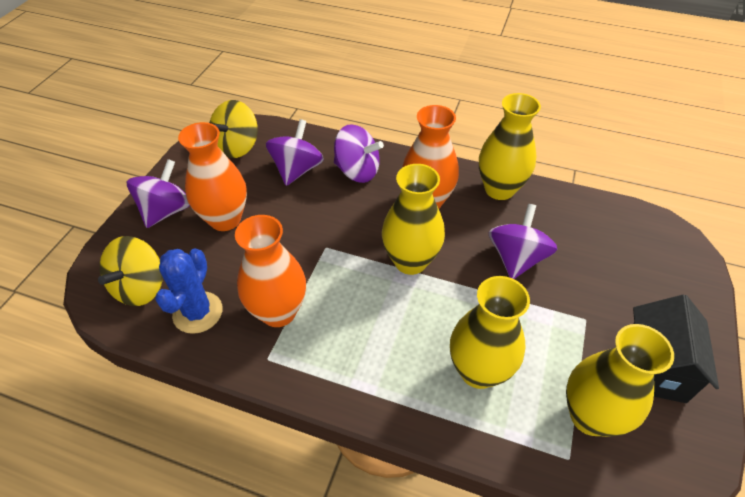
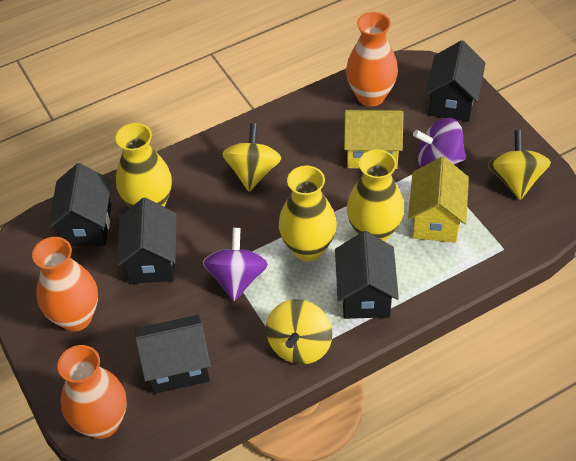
black house: 1 -> 5
blue cactus: 1 -> 0
purple spinning top: 4 -> 2
yellow house: 0 -> 2
yellow spinning top: 2 -> 3
yellow vase: 4 -> 3

